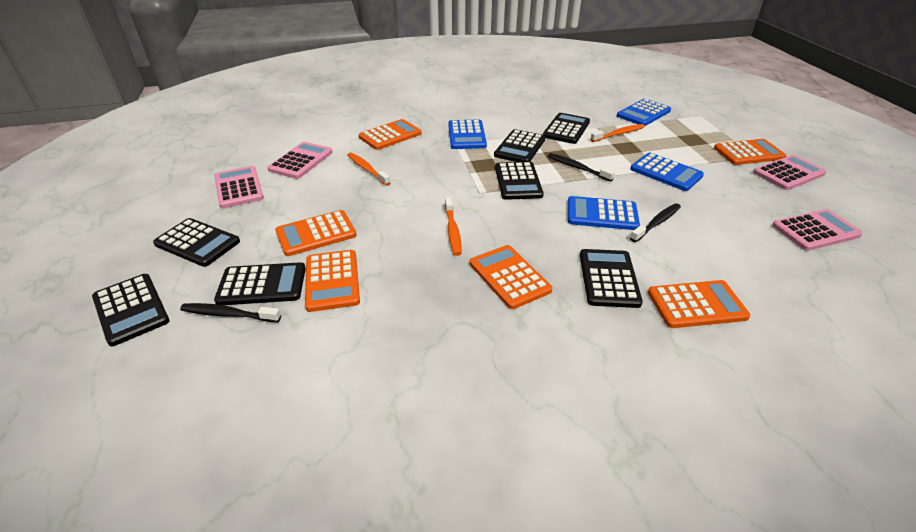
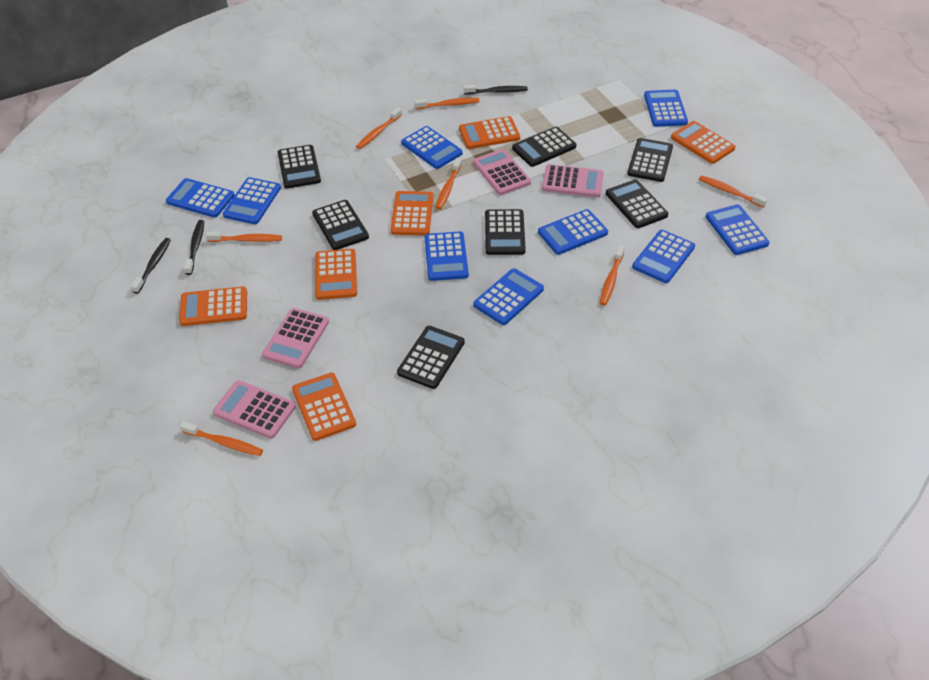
blue calculator: 4 -> 9
orange toothbrush: 3 -> 7

